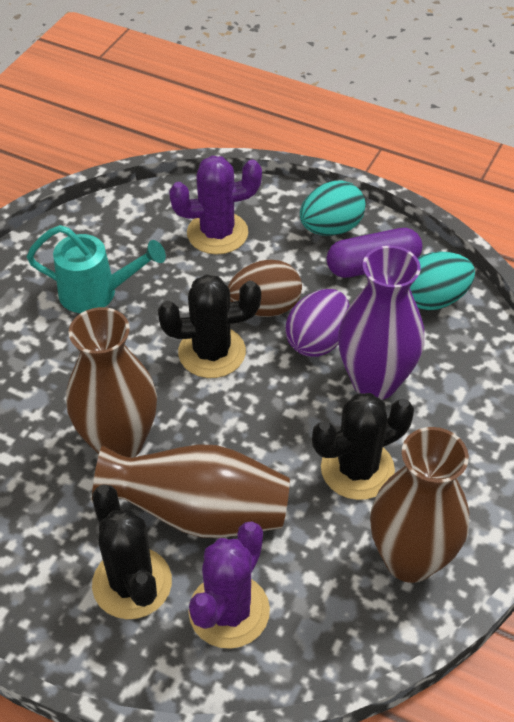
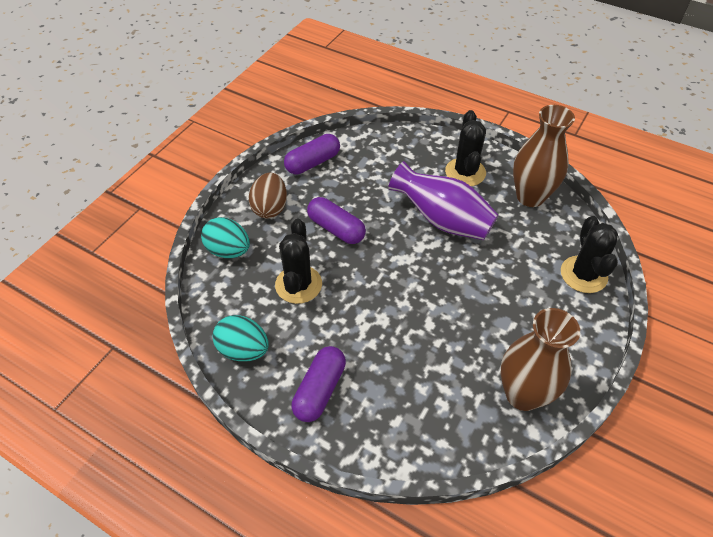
brown vase: 3 -> 2
purple cactus: 2 -> 0
purple capsule: 1 -> 3
purple egg: 1 -> 0
turquoise watering can: 1 -> 0

